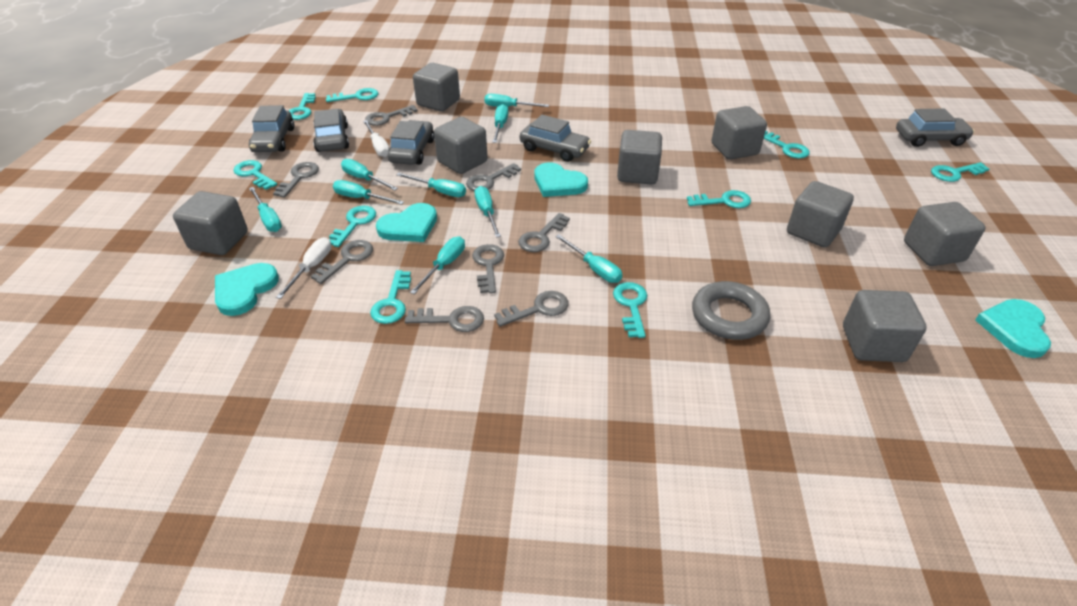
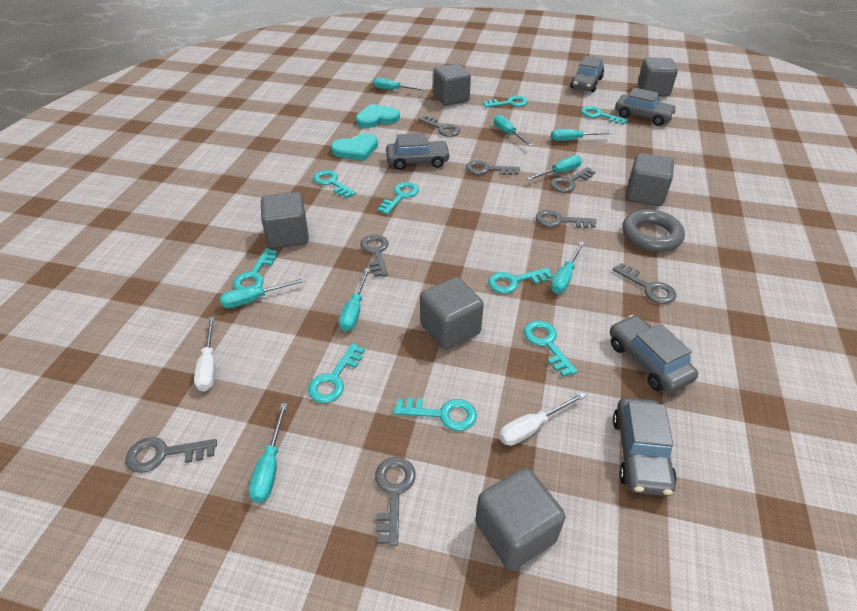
grey cube: 8 -> 6
turquoise heart: 4 -> 2
turquoise screwdriver: 9 -> 8

